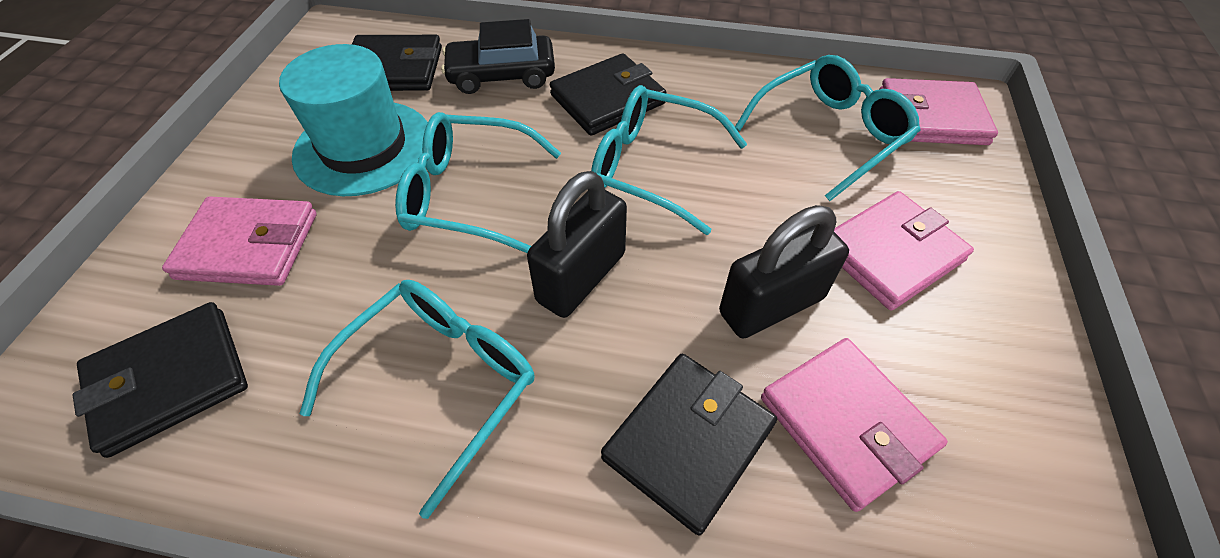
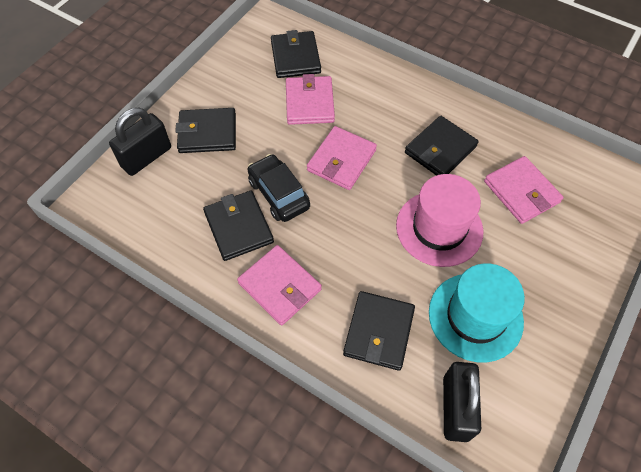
black wallet: 4 -> 5
pink hat: 0 -> 1
turquoise glasses: 4 -> 0

